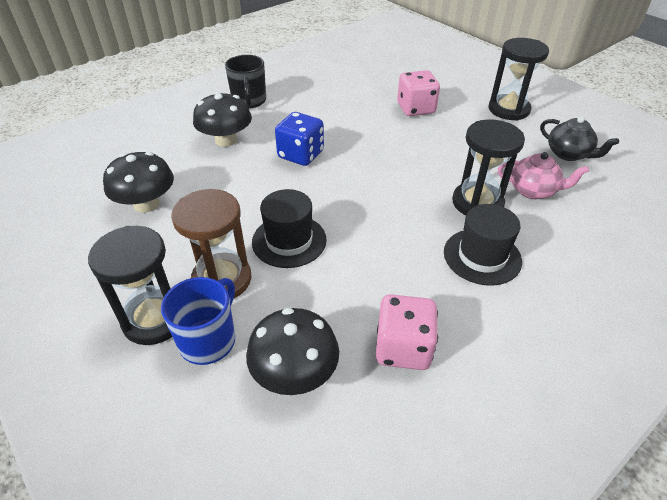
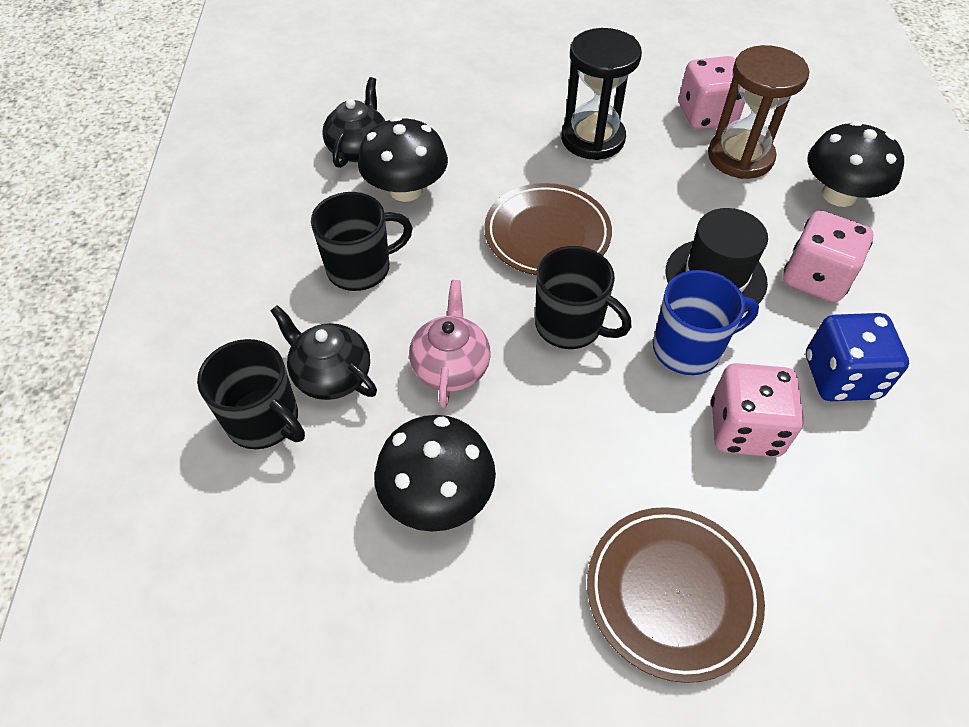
black hat: 2 -> 1
black hourglass: 3 -> 1
black mug: 1 -> 3
black teapot: 1 -> 2
brown plate: 0 -> 2
pink dice: 2 -> 3

